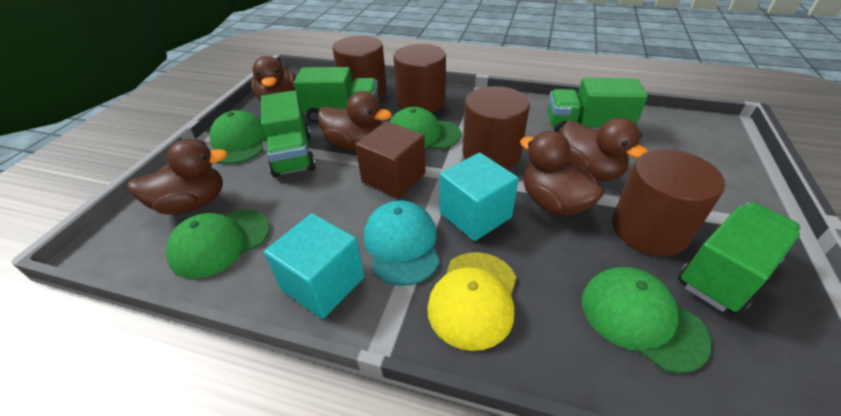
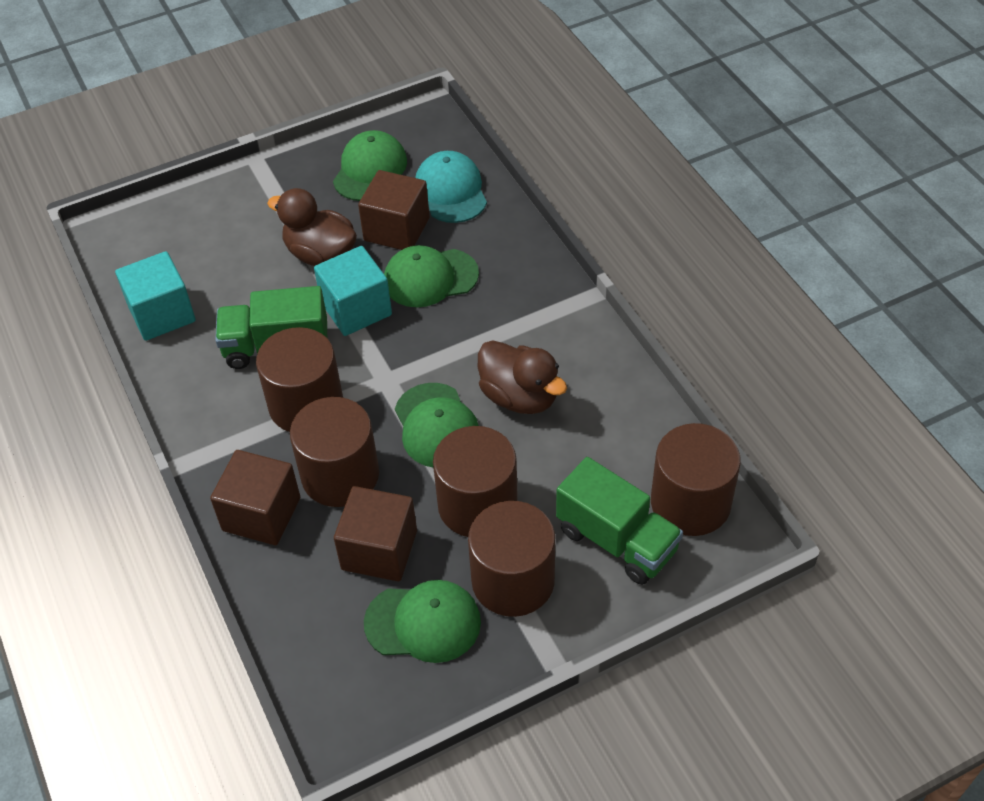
brown cube: 1 -> 3
brown cylinder: 4 -> 5
brown duck: 5 -> 2
green truck: 4 -> 2
yellow cap: 1 -> 0

